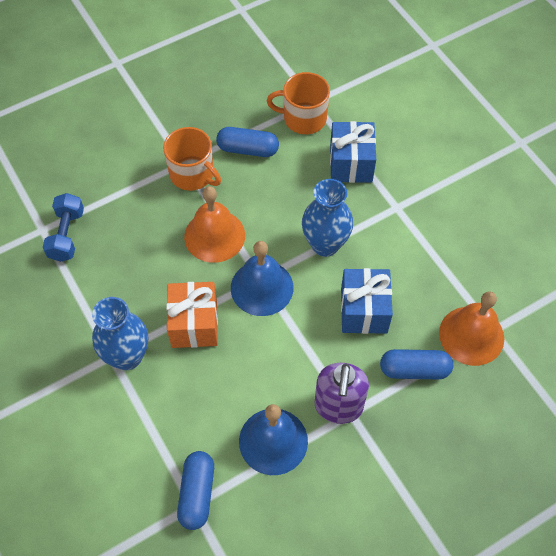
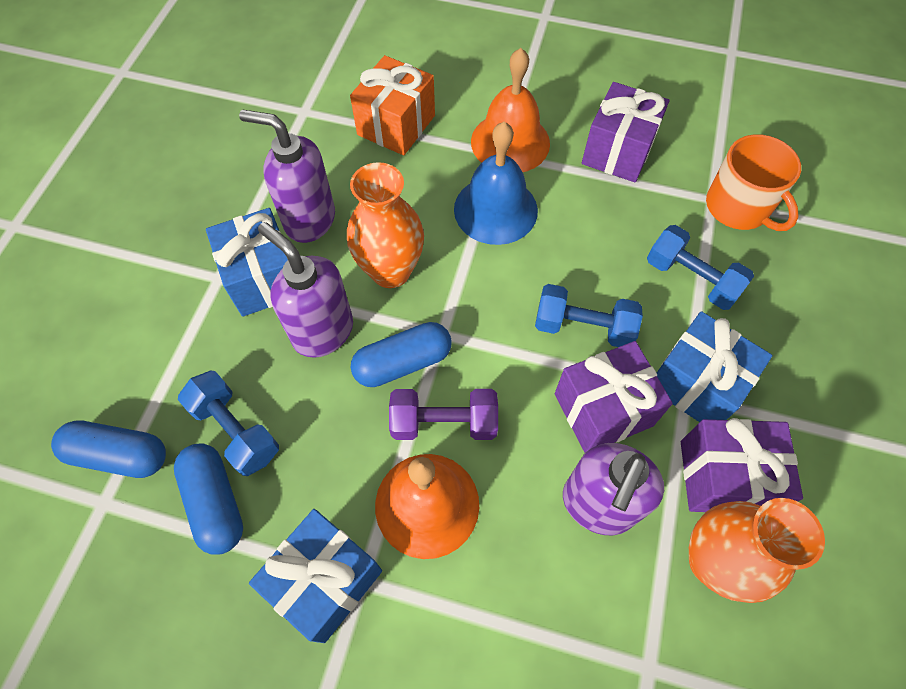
blue bell: 2 -> 1
blue dumbbell: 1 -> 3
blue gift: 2 -> 3
blue vase: 2 -> 0
orange mug: 2 -> 1
orange vase: 0 -> 2
purple dumbbell: 0 -> 1
purple gift: 0 -> 3
purple soap dispenser: 1 -> 3

